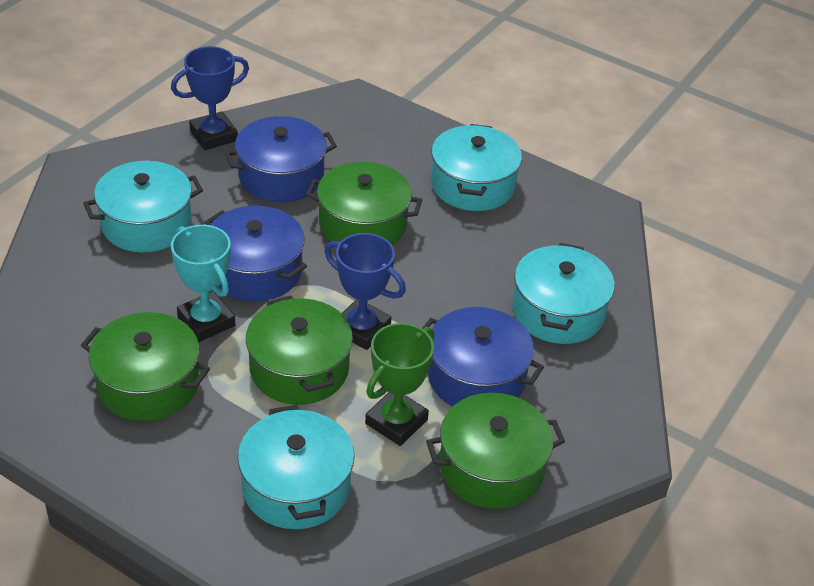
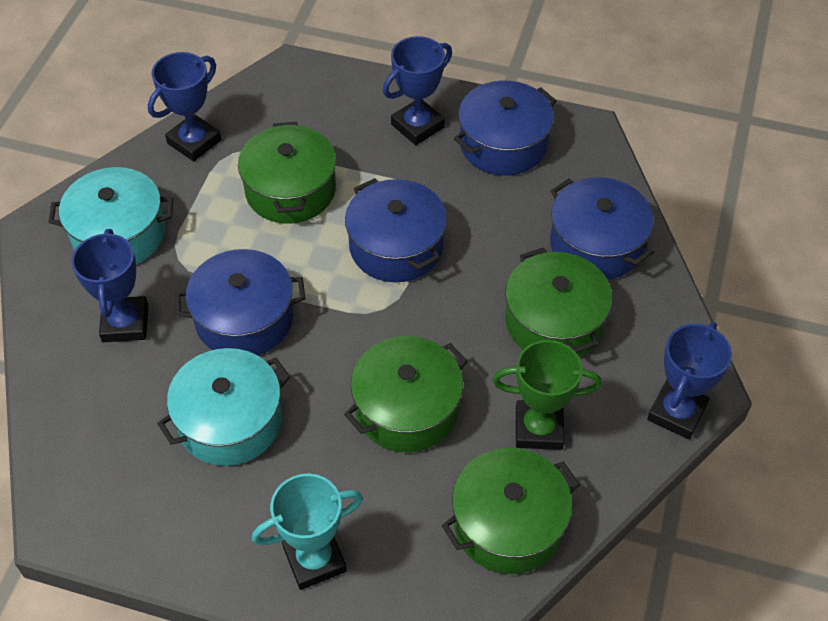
blue pot: 3 -> 4
blue trophy: 2 -> 4
turquoise pot: 4 -> 2

